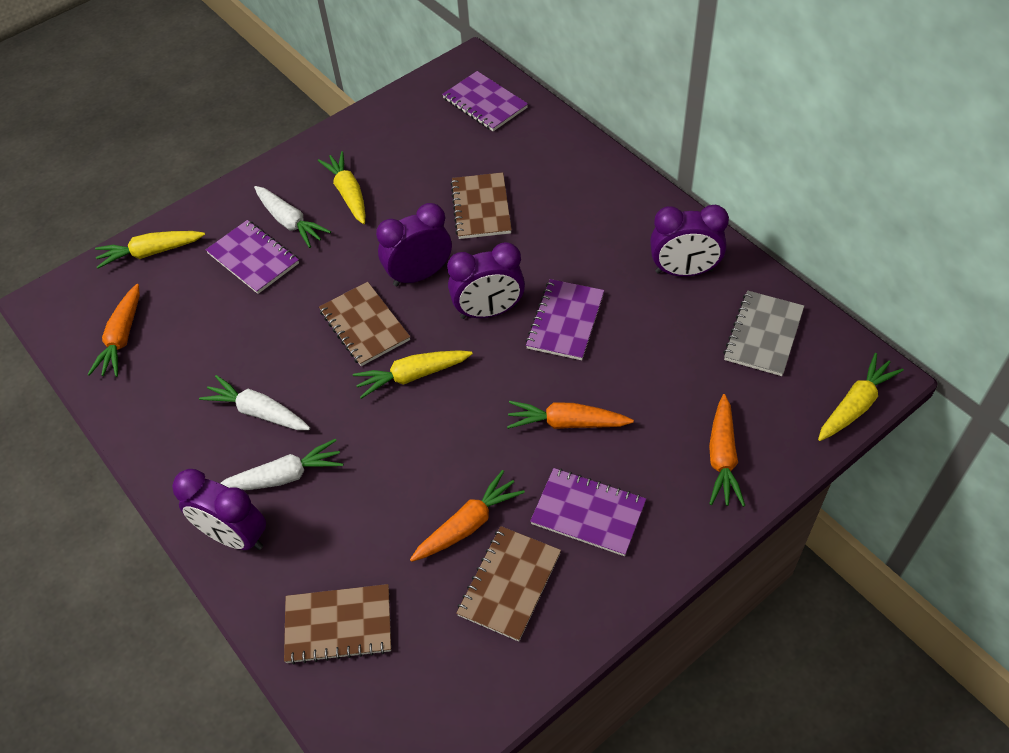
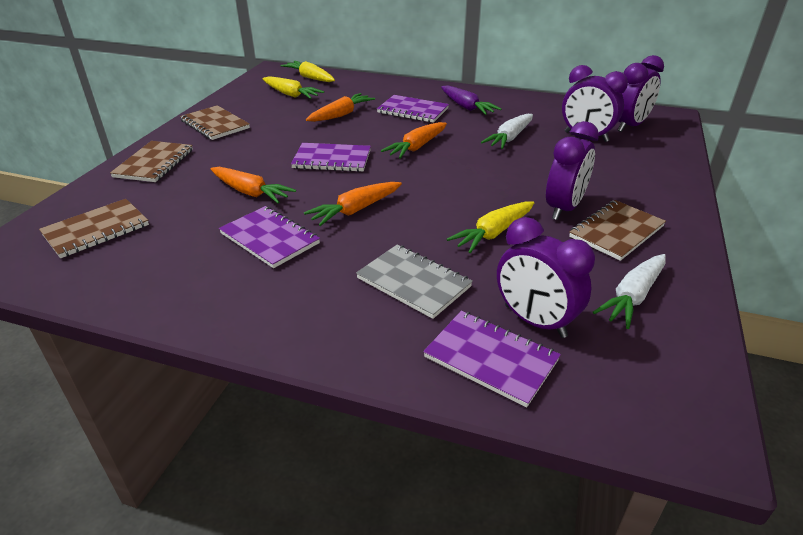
purple carrot: 0 -> 1
white carrot: 3 -> 2
yellow carrot: 4 -> 3

